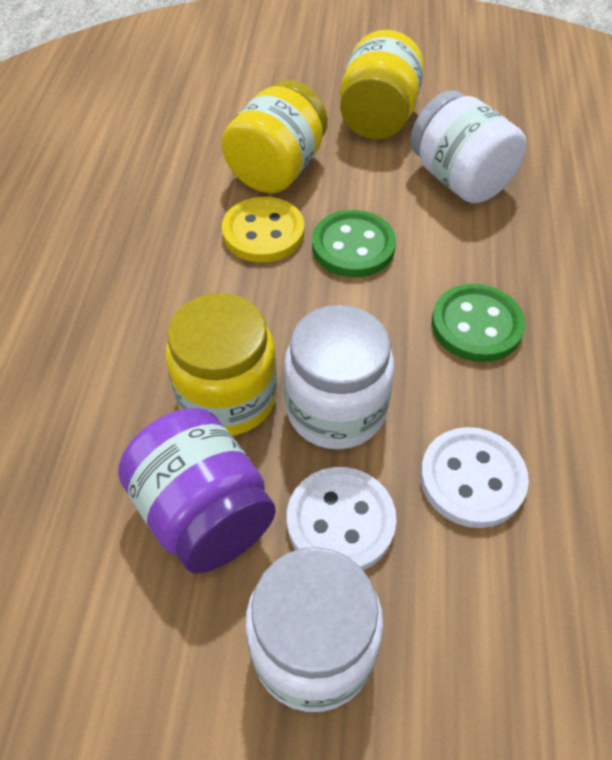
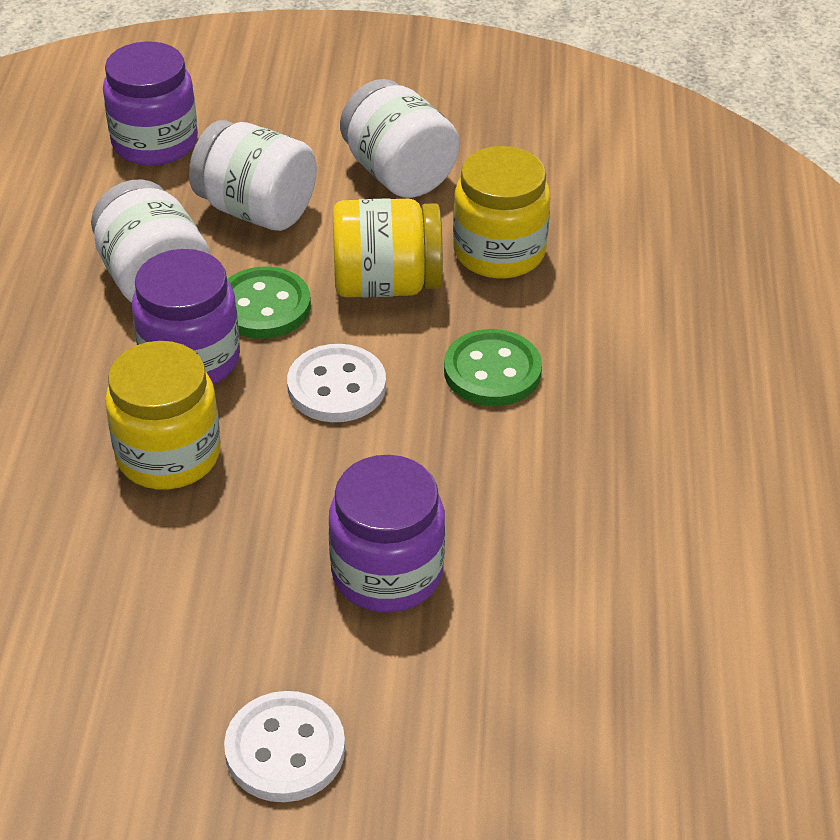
purple jar: 1 -> 3
yellow button: 1 -> 0

